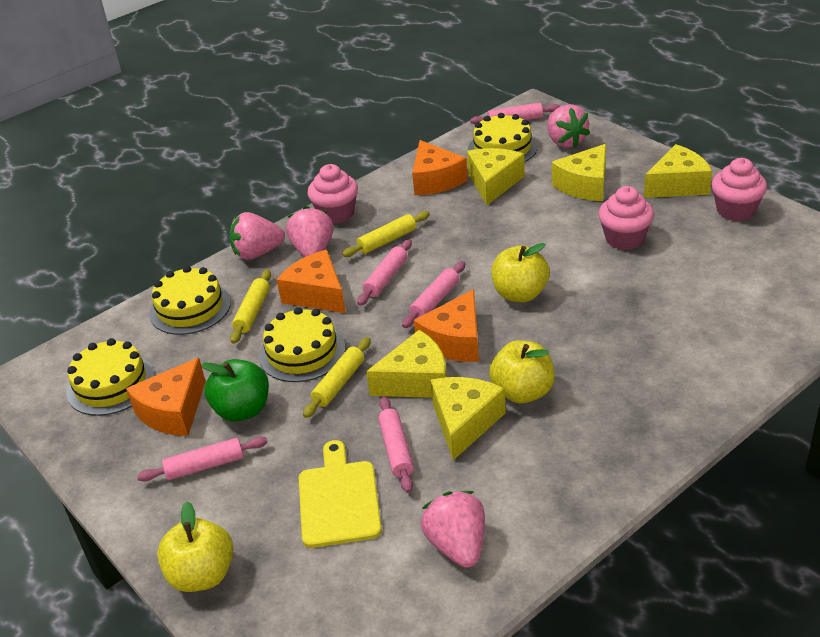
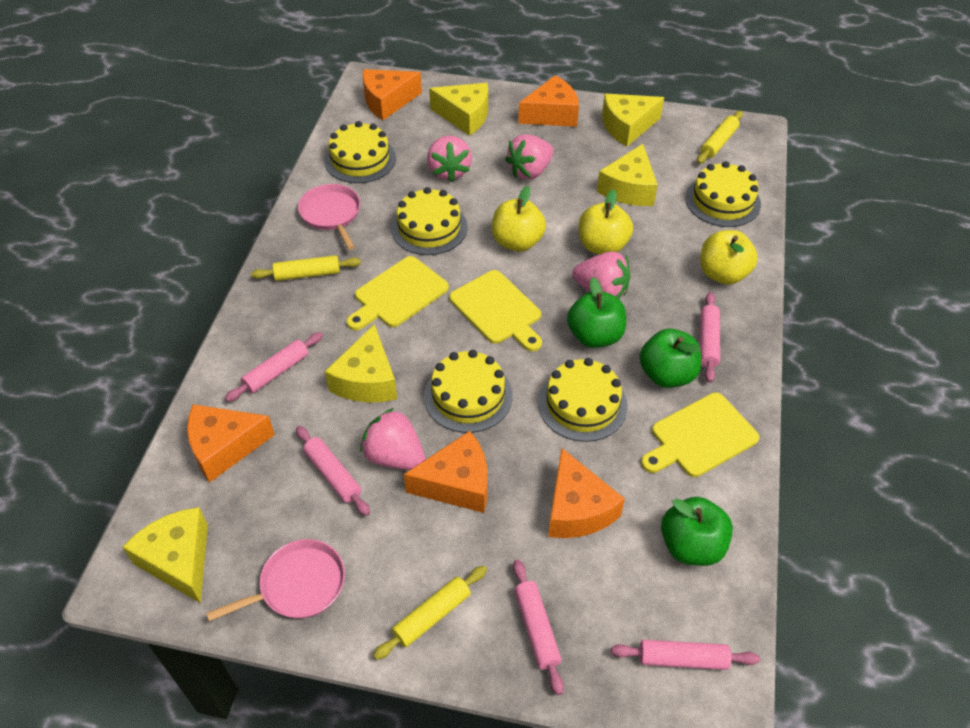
green apple: 1 -> 3
orange cheese: 4 -> 5
pink cupcake: 3 -> 0
pink pan: 0 -> 2
yellow cake: 4 -> 5
yellow cutting board: 1 -> 3

